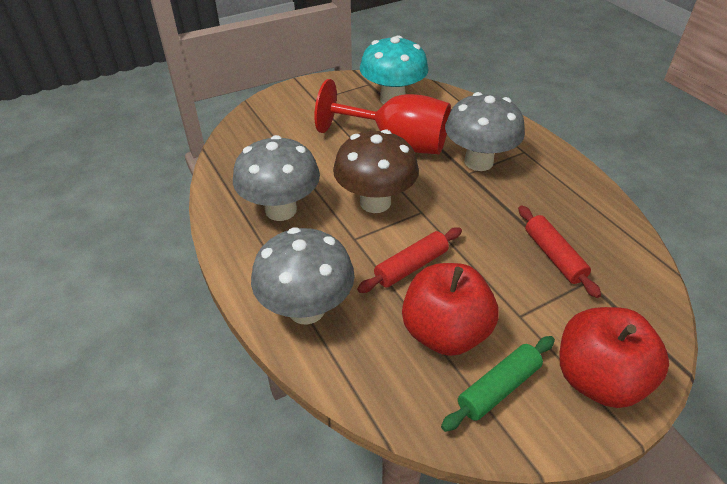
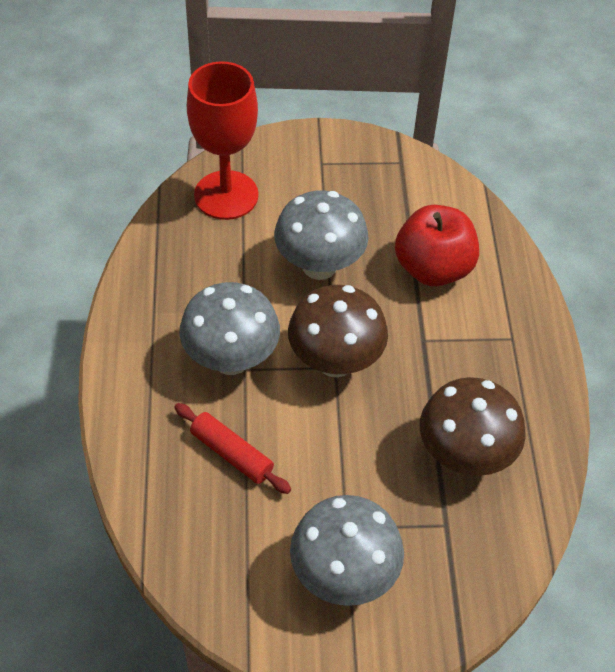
brown mushroom: 1 -> 2
green rolling pin: 1 -> 0
red apple: 2 -> 1
red rolling pin: 2 -> 1
turquoise mushroom: 1 -> 0

